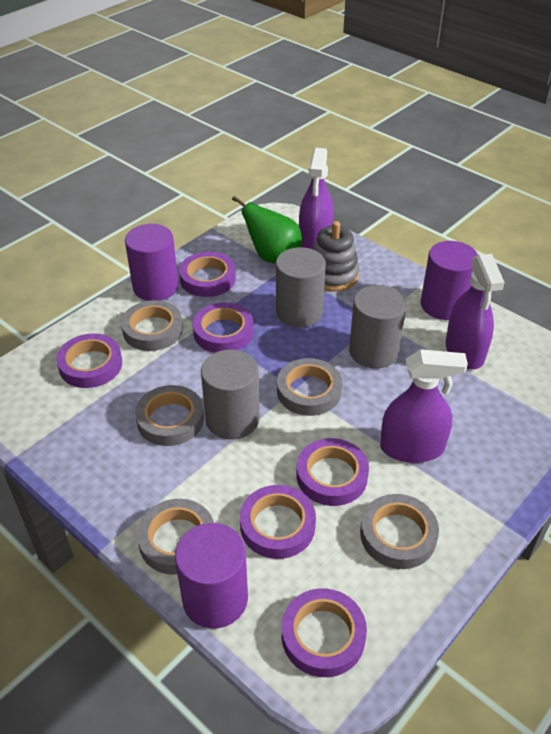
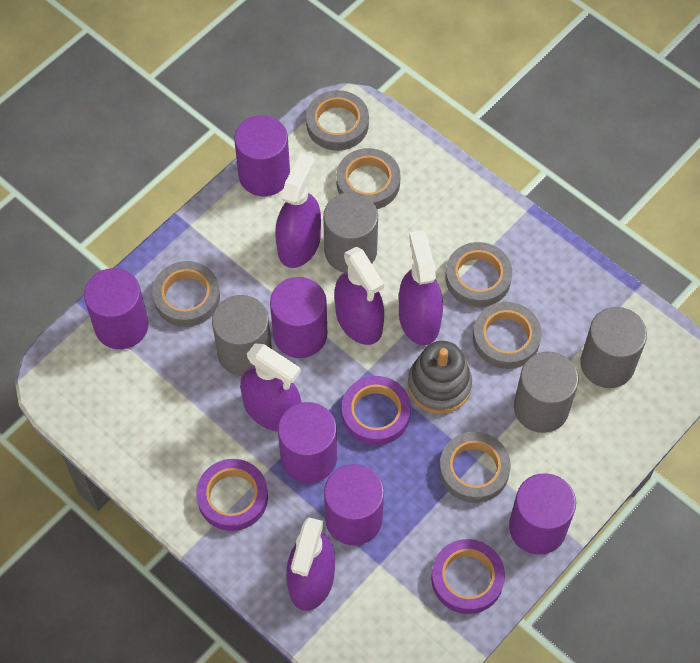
green pear: 1 -> 0
grey cylinder: 3 -> 4
grey tape: 5 -> 6
purple cylinder: 3 -> 6
purple spray bottle: 3 -> 5
purple tape: 6 -> 3

